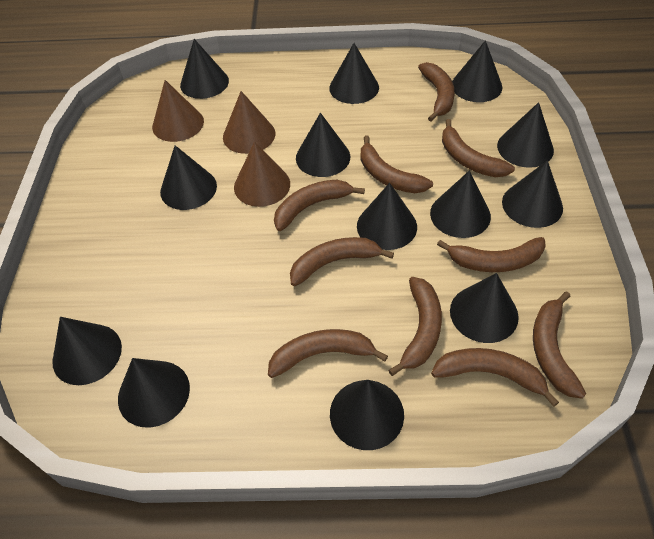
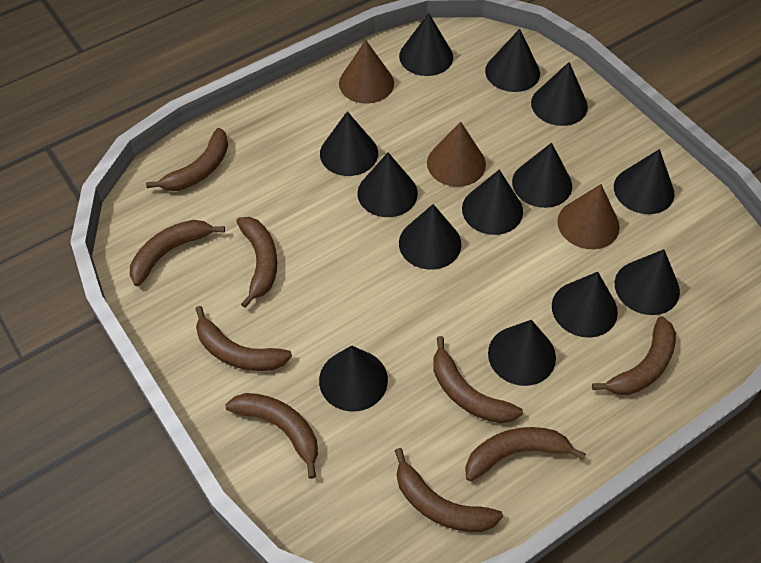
brown banana: 10 -> 9

